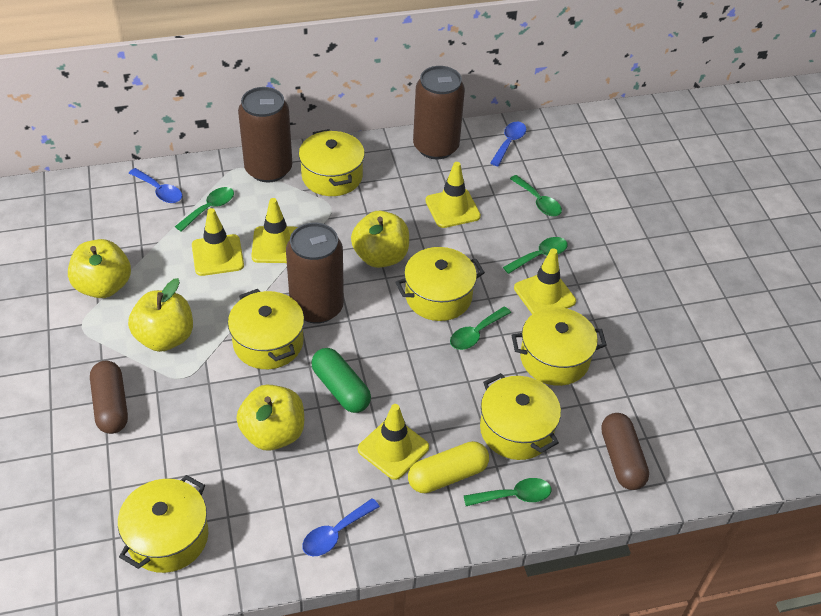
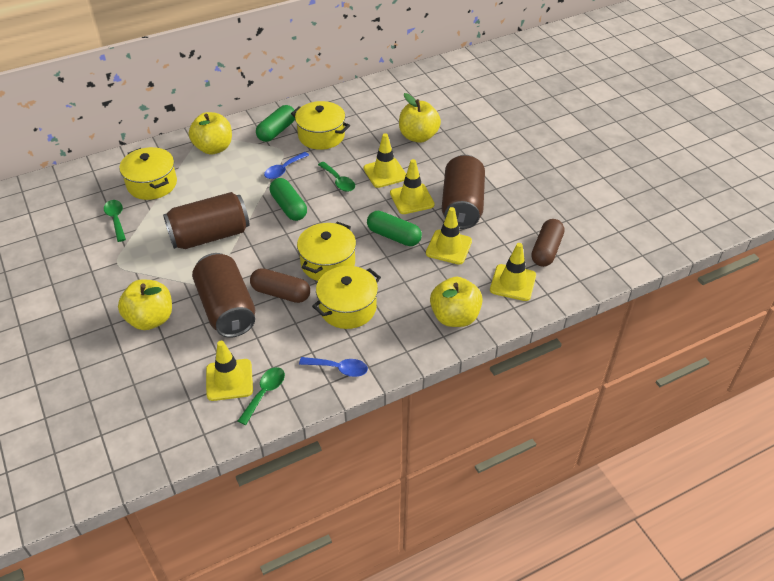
blue spoon: 3 -> 2
green capsule: 1 -> 3
green spoon: 5 -> 3
yellow capsule: 1 -> 0
yellow pot: 6 -> 4

